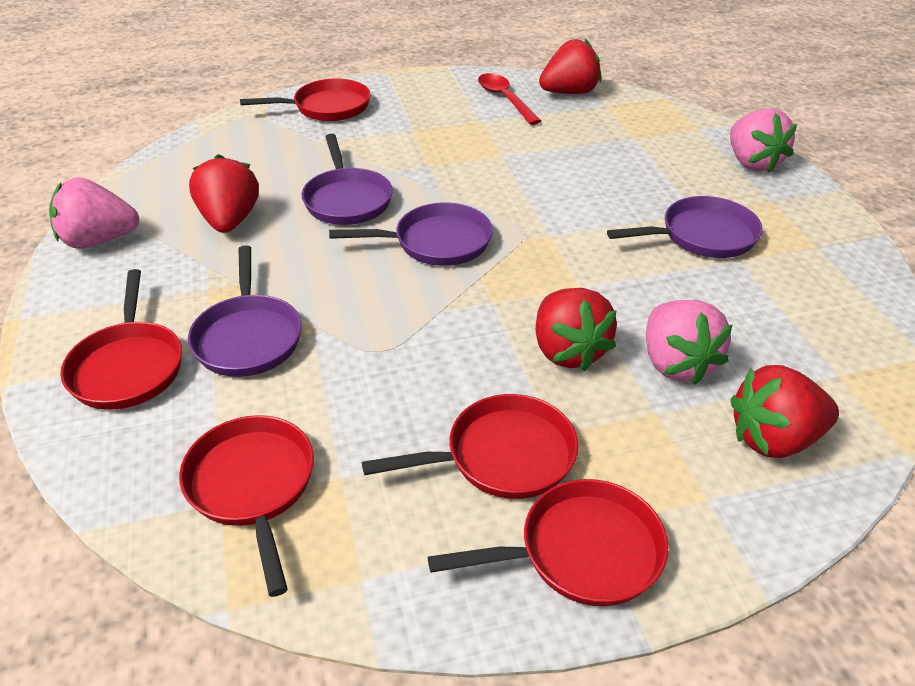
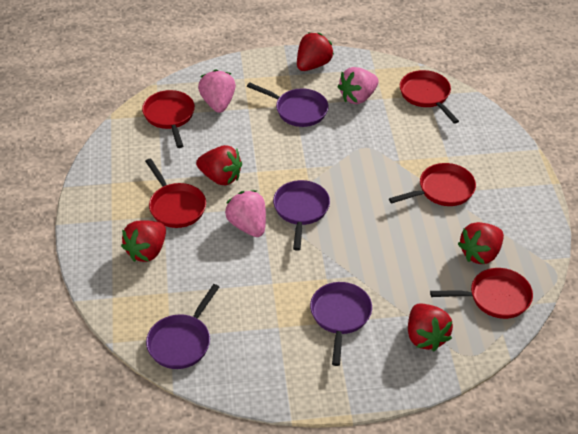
red spoon: 1 -> 0
red strawberry: 4 -> 5

